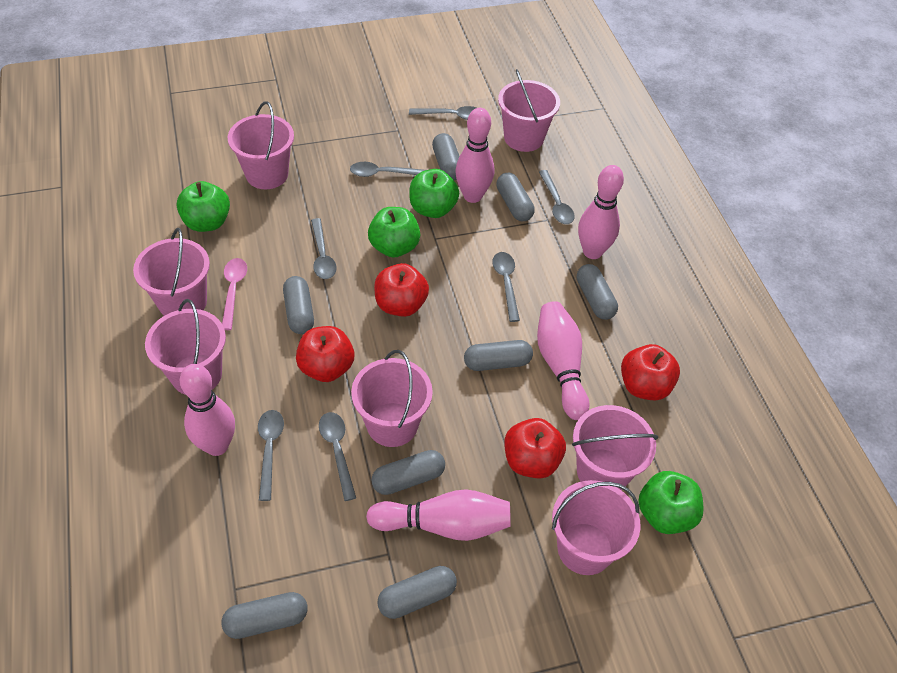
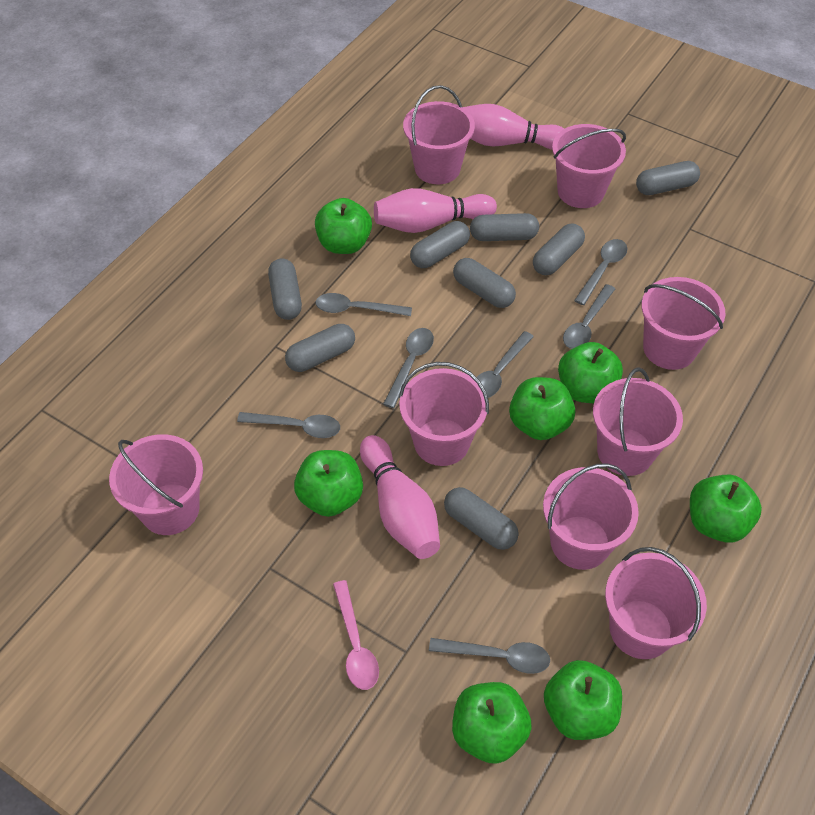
green apple: 4 -> 7
pink bowling pin: 5 -> 3
pink bucket: 7 -> 8
red apple: 4 -> 0

